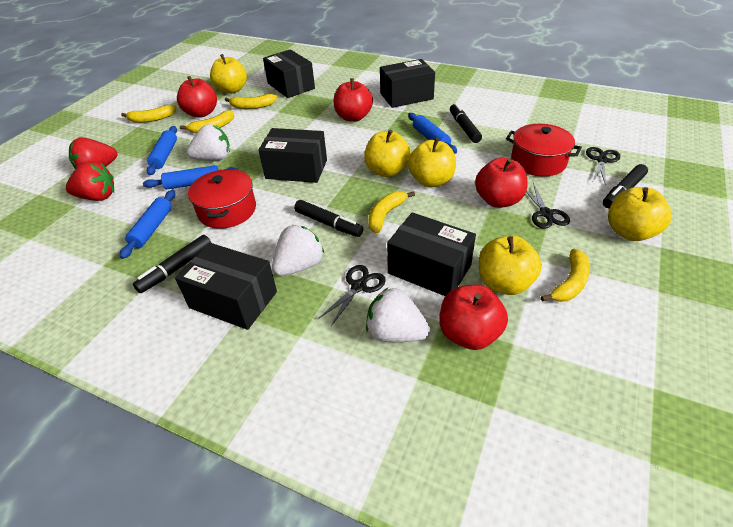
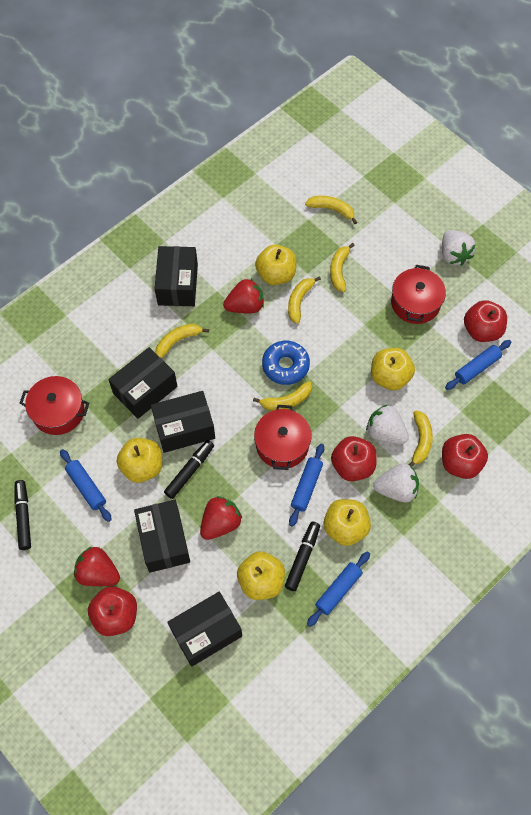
black marker: 4 -> 3
black scissors: 3 -> 0
blue donut: 0 -> 1
red pot: 2 -> 3
red strawberry: 2 -> 3
yellow banana: 5 -> 6

